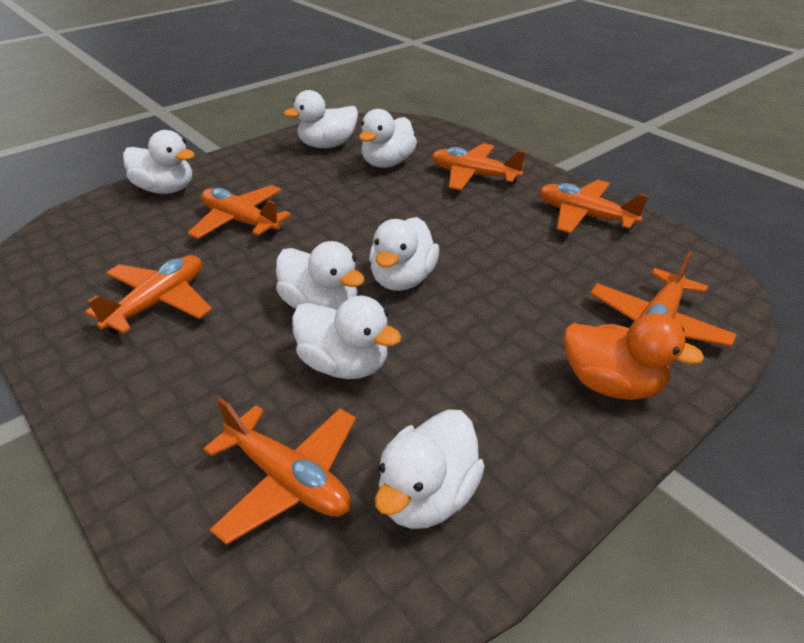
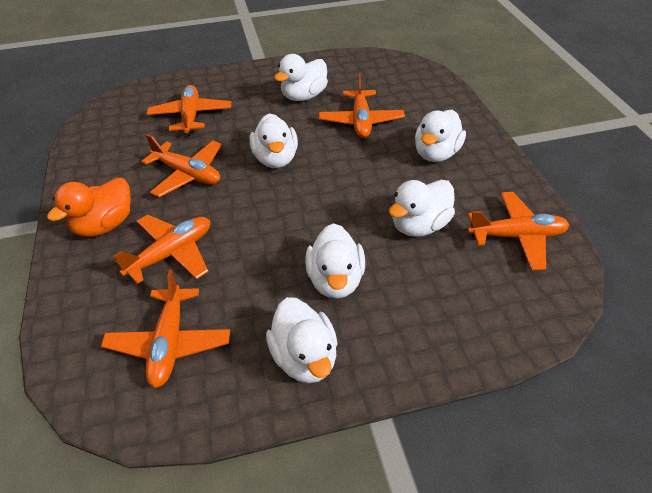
white duck: 7 -> 6

